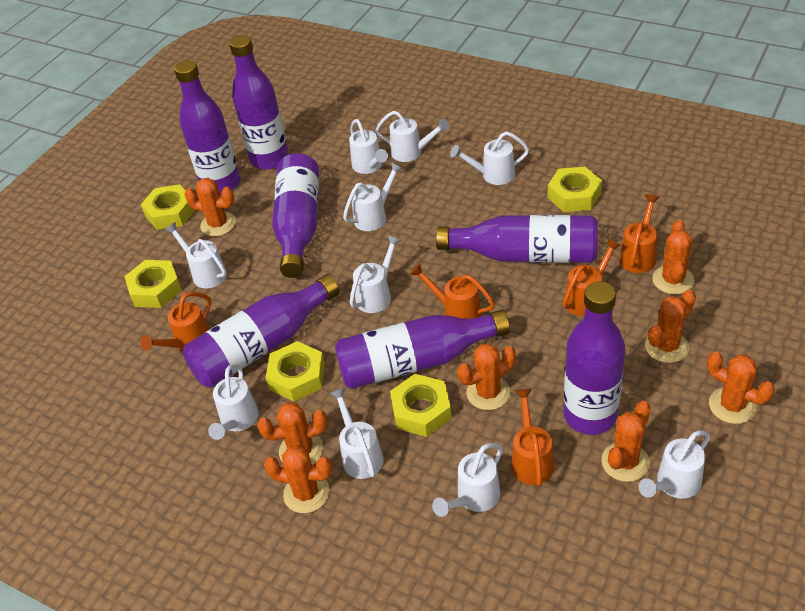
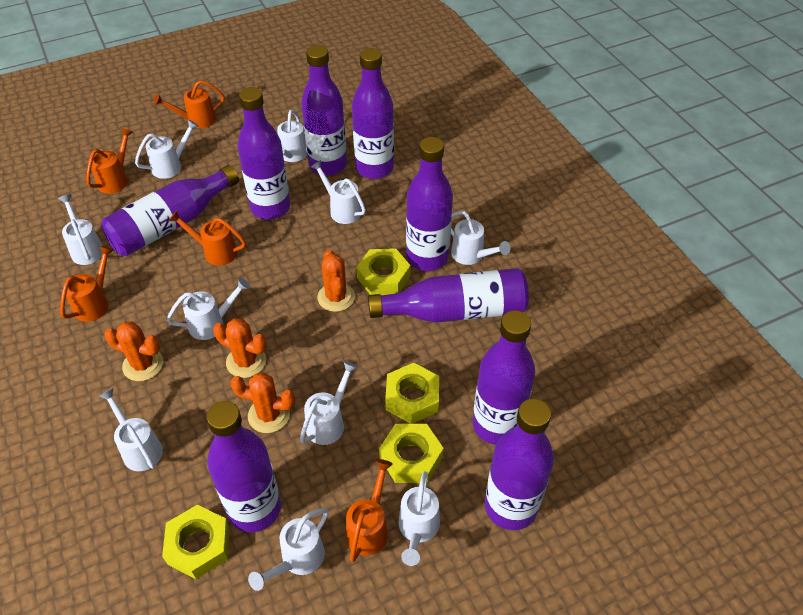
orange cactus: 8 -> 4
purple bottle: 7 -> 9
yellow nut: 5 -> 4

